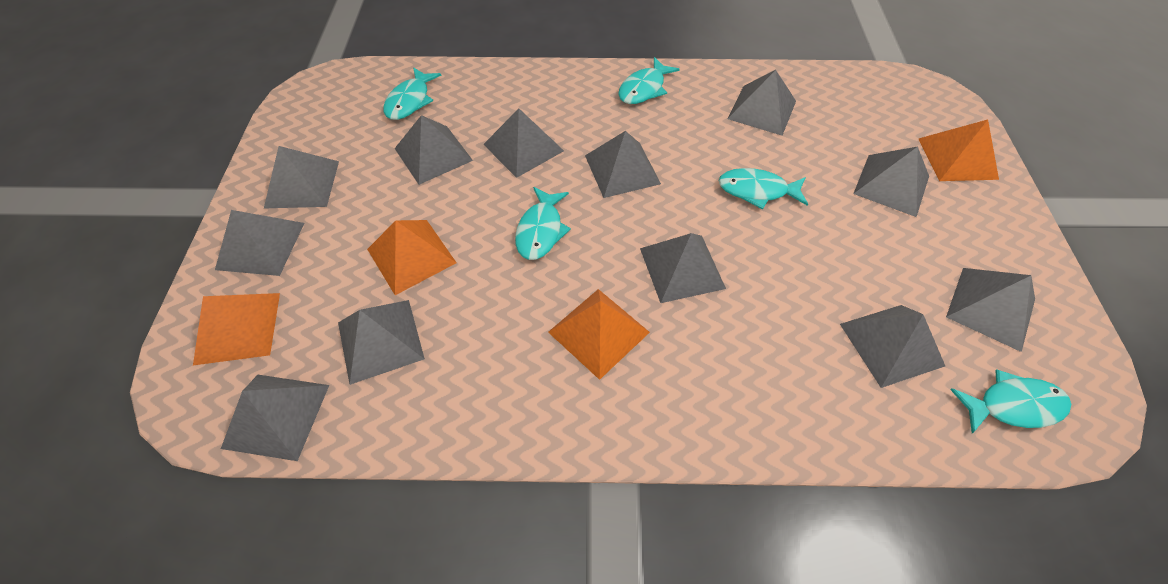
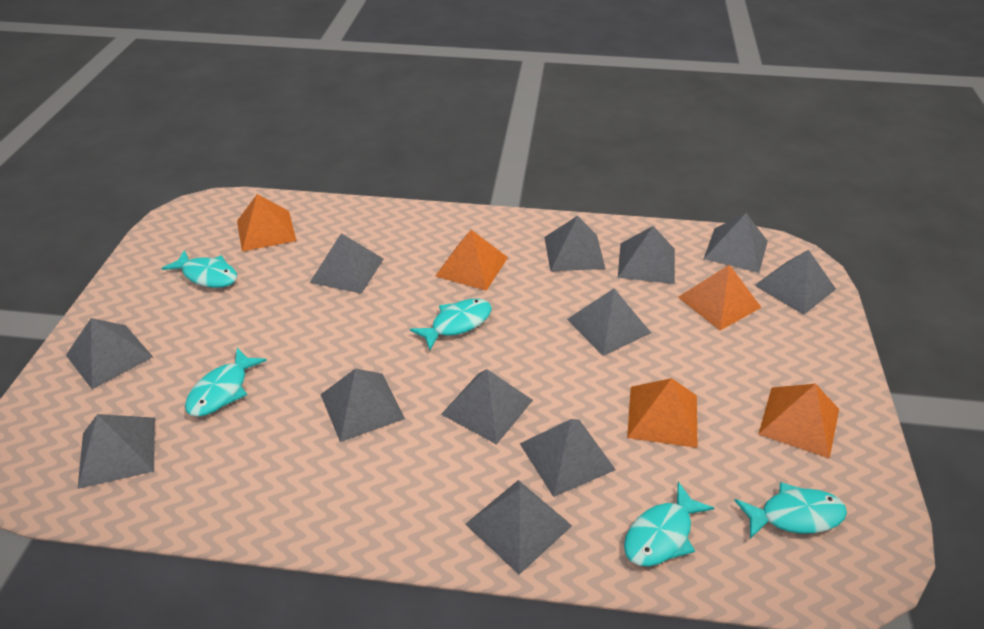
orange pyramid: 4 -> 5

